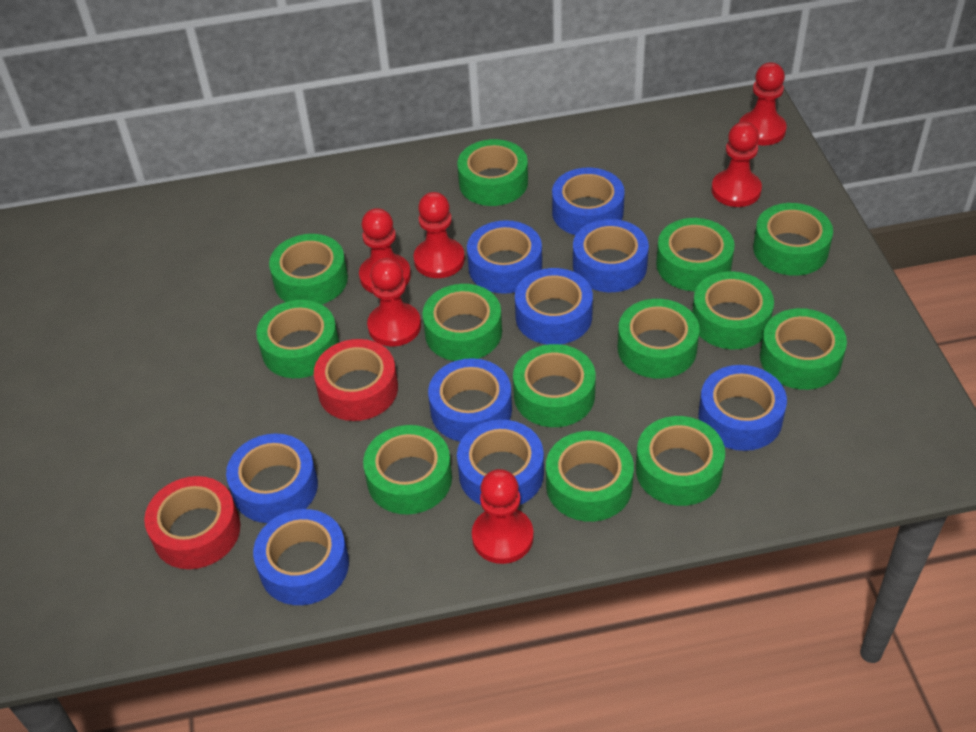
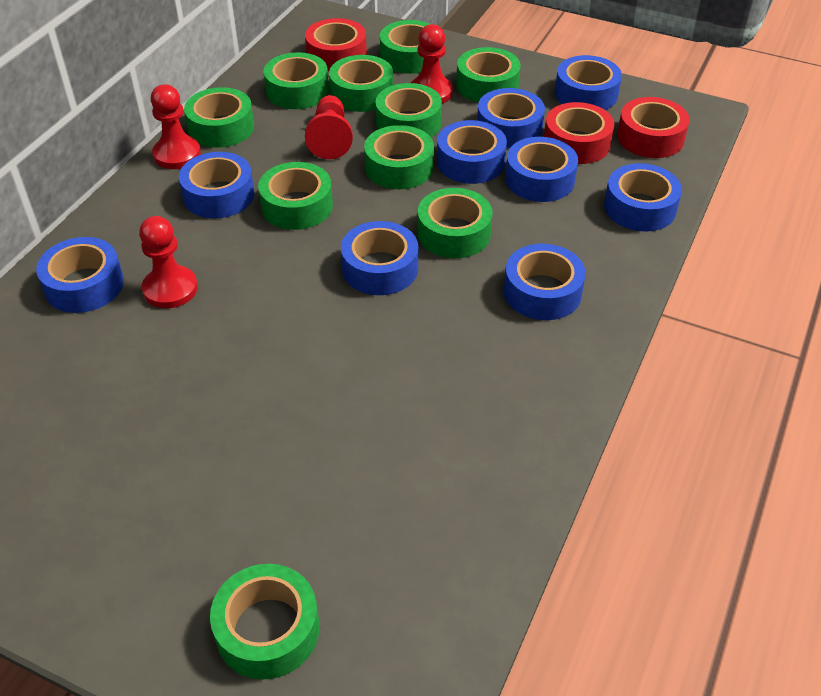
green tape: 13 -> 10
red pawn: 6 -> 4
red tape: 2 -> 3

